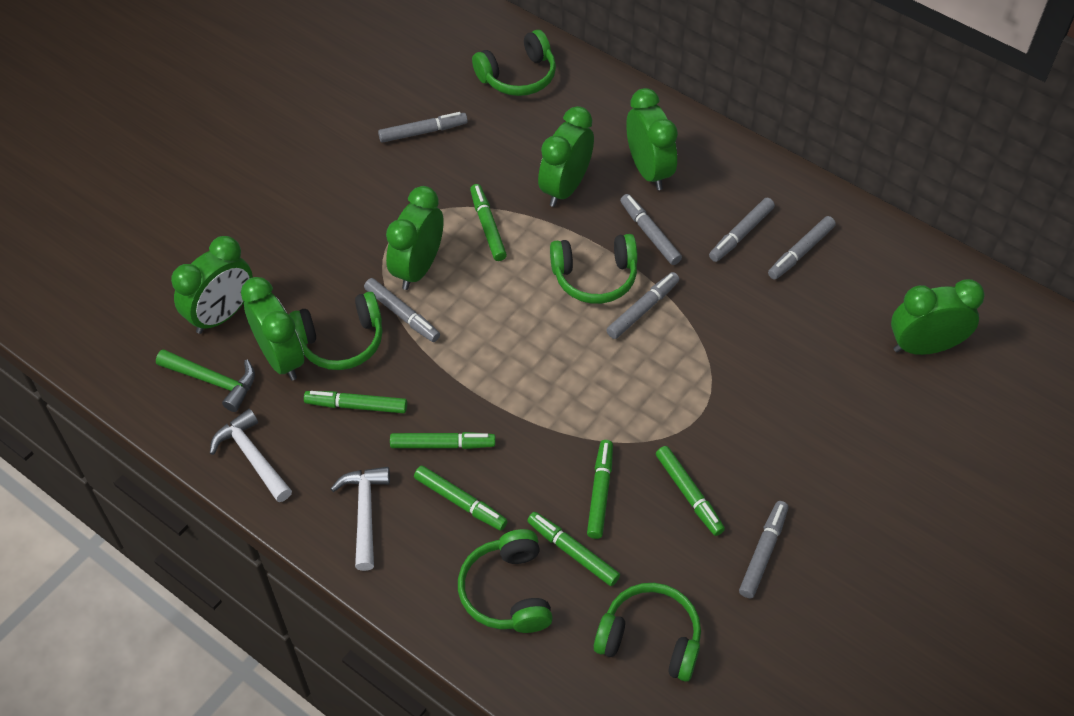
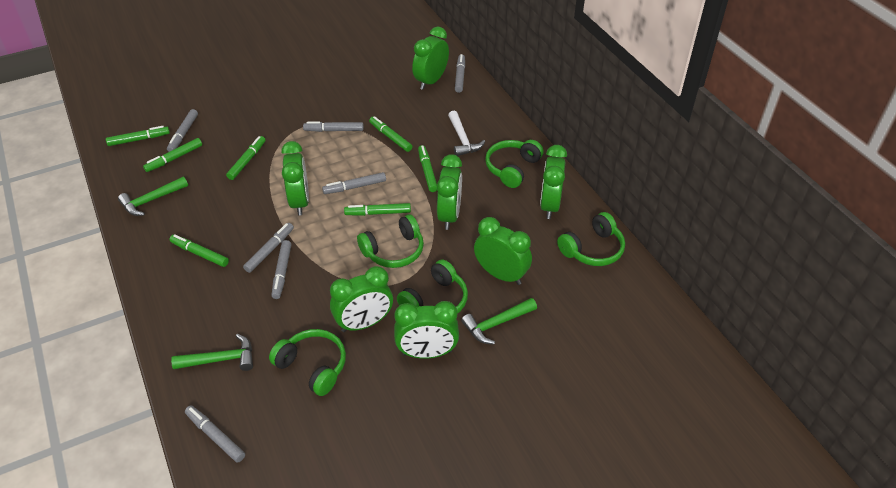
green clock: 6 -> 7
green hammer: 1 -> 3
white hammer: 2 -> 1

